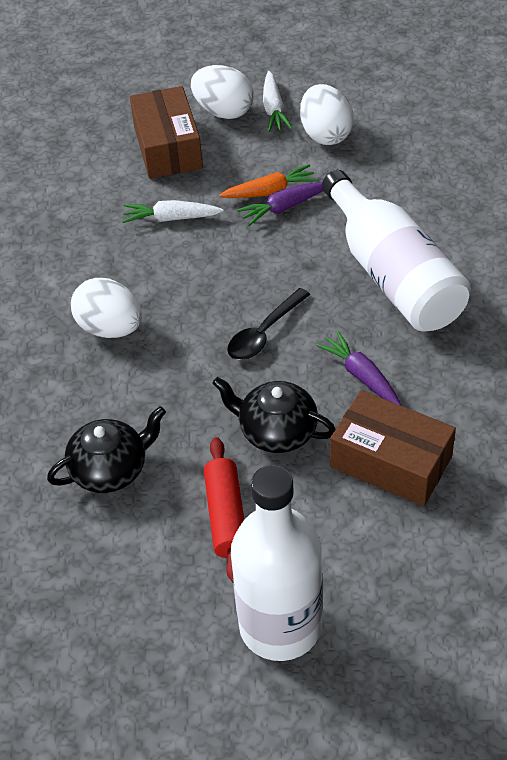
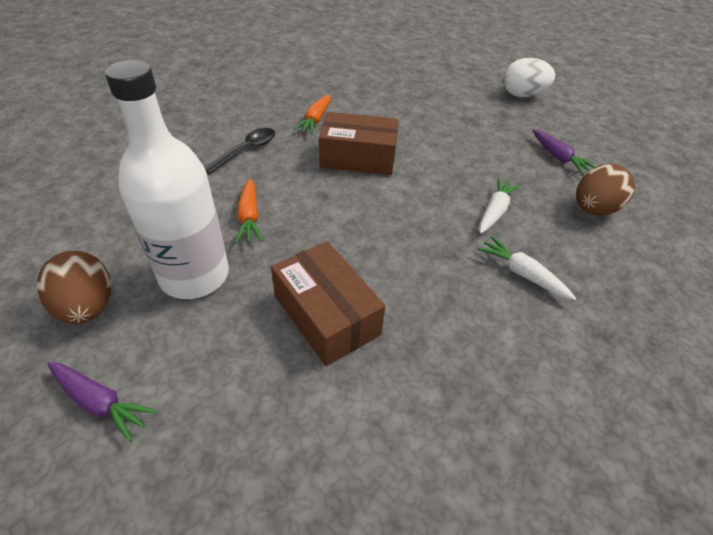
black teapot: 2 -> 0
brown egg: 0 -> 2
orange carrot: 1 -> 2
red rolling pin: 1 -> 0
white bottle: 2 -> 1
white egg: 3 -> 1

